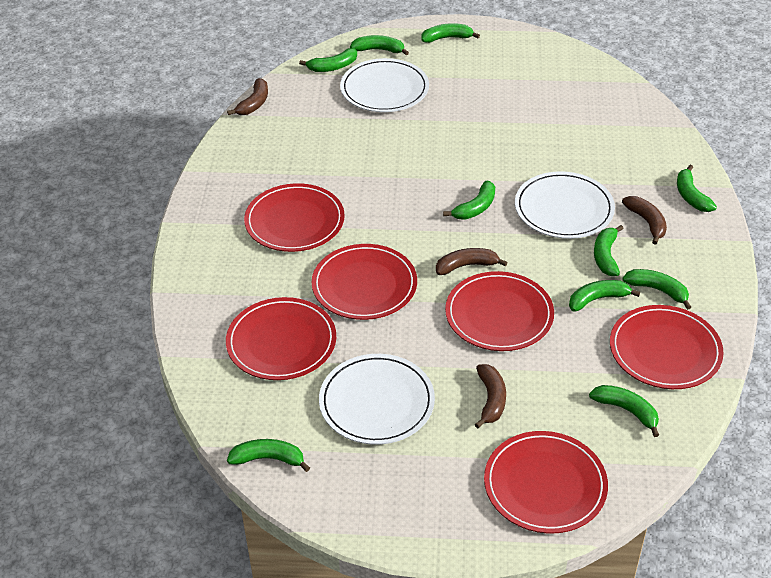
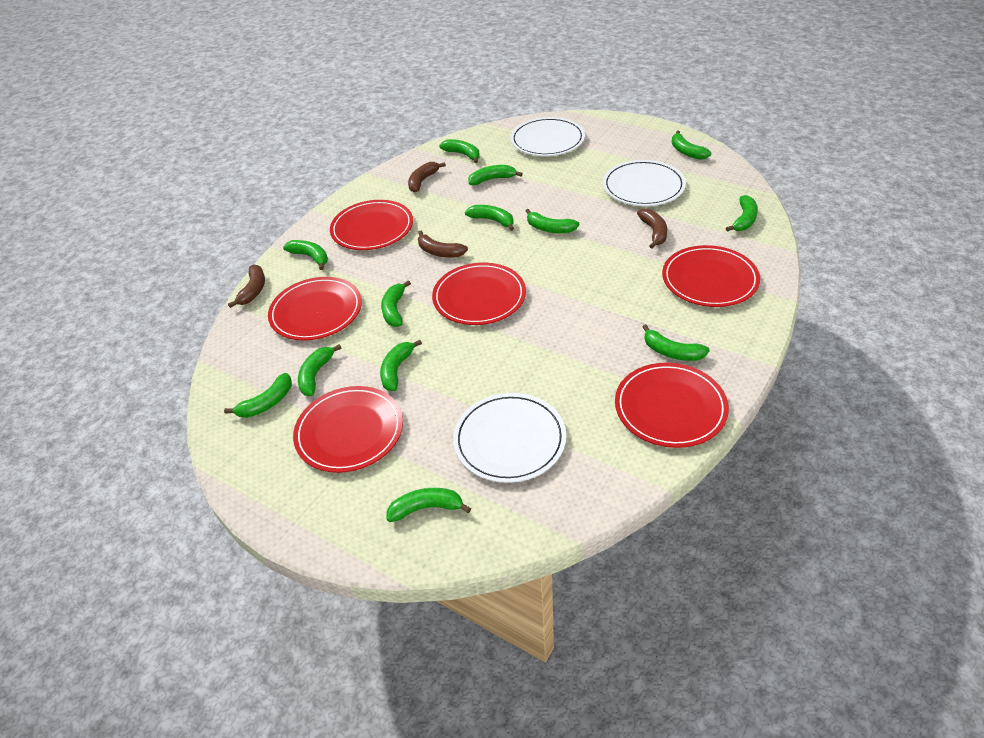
green banana: 10 -> 13

